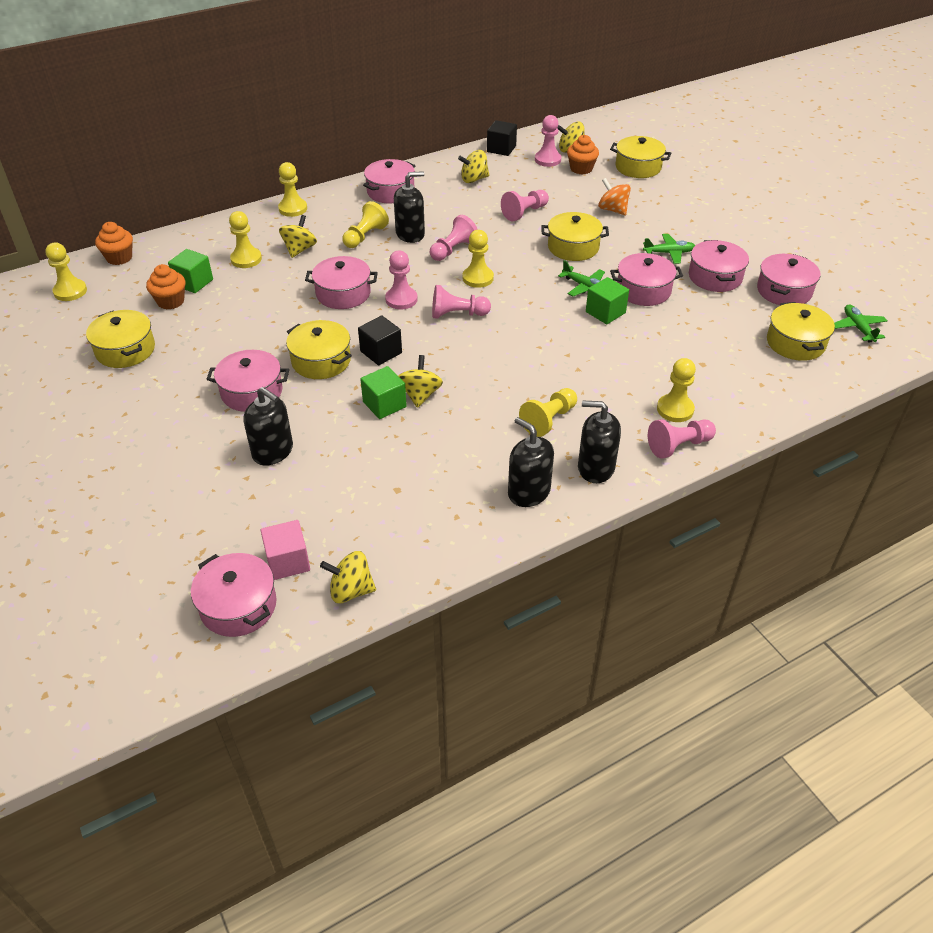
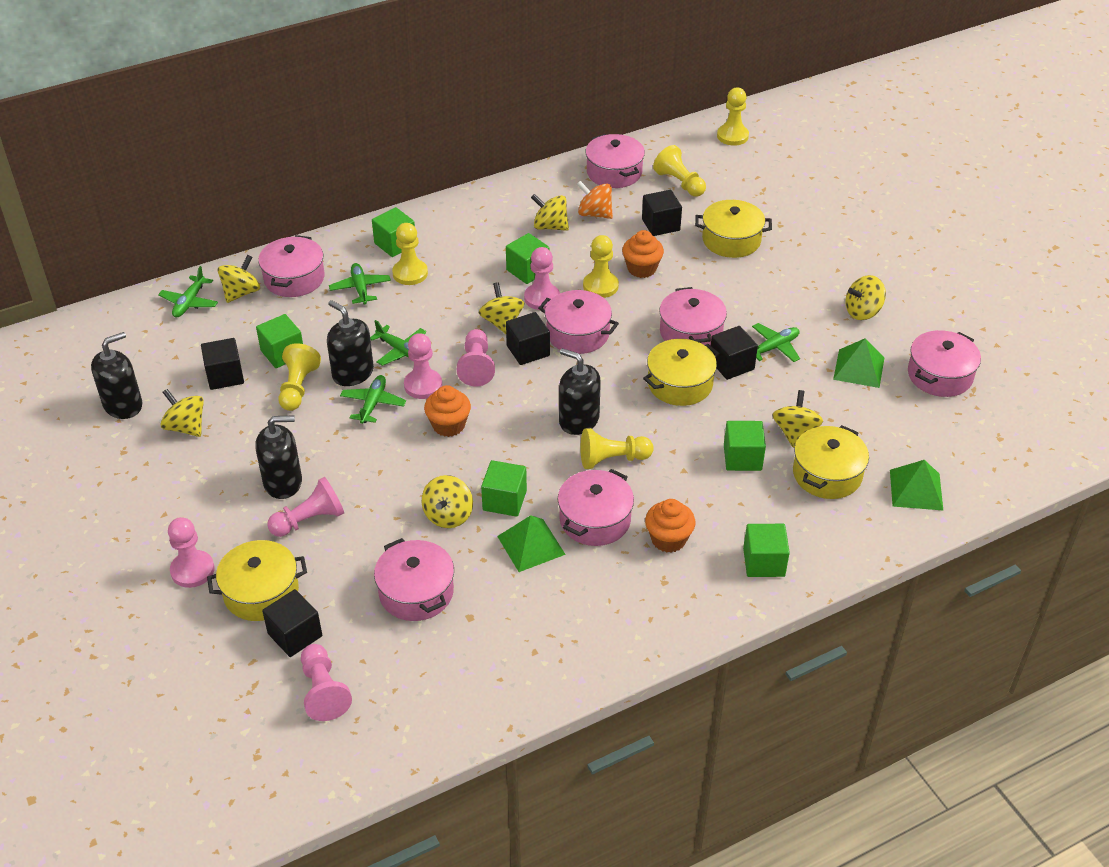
black cube: 2 -> 5
green cube: 3 -> 6
green plane: 3 -> 5
green pyramid: 0 -> 3
pink cube: 1 -> 0
yellow pawn: 7 -> 6
yellow pot: 5 -> 4
yellow spinning top: 5 -> 7

